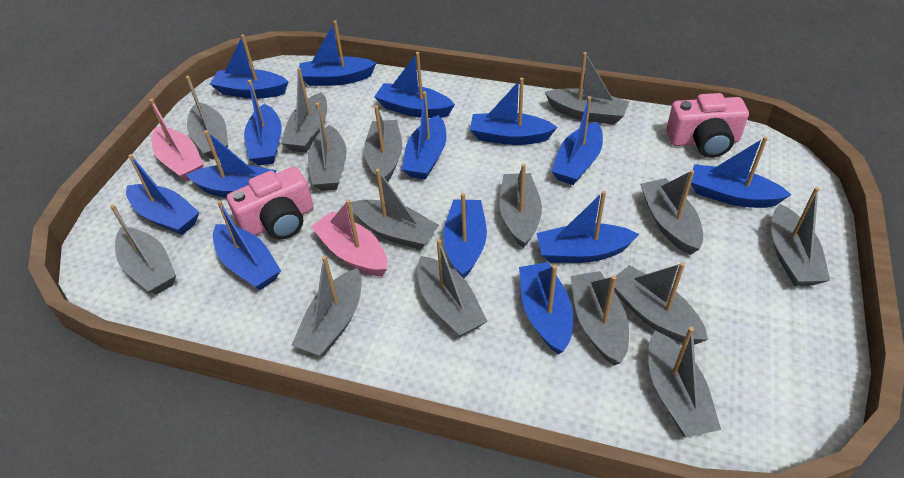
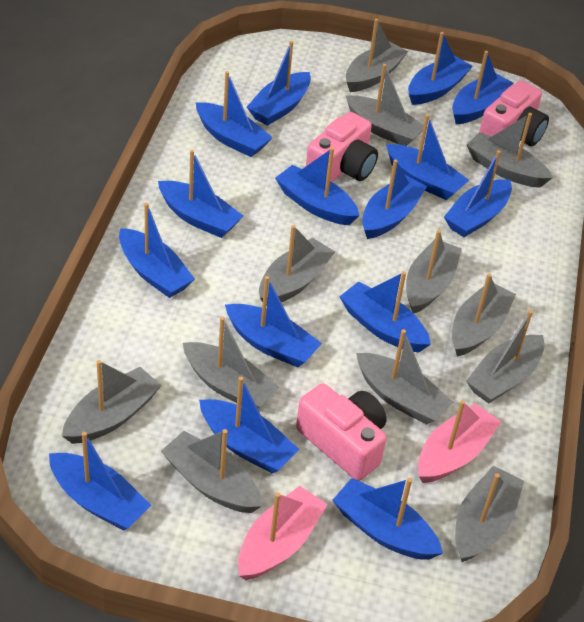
blue boat: 14 -> 15
grey boat: 15 -> 12
pink camera: 2 -> 3

